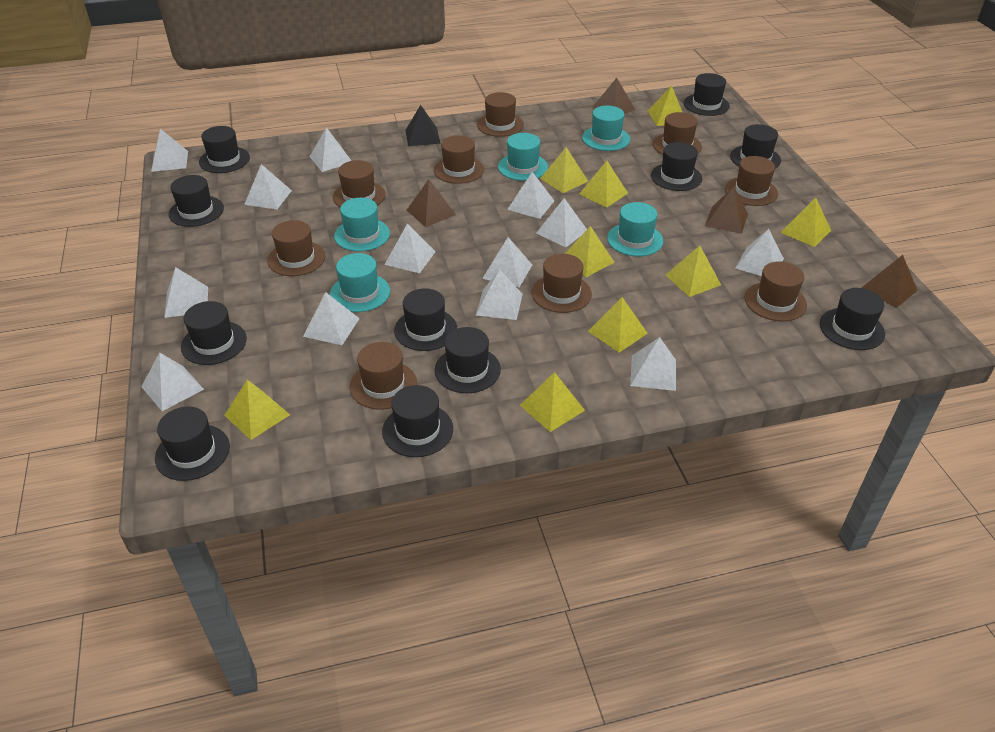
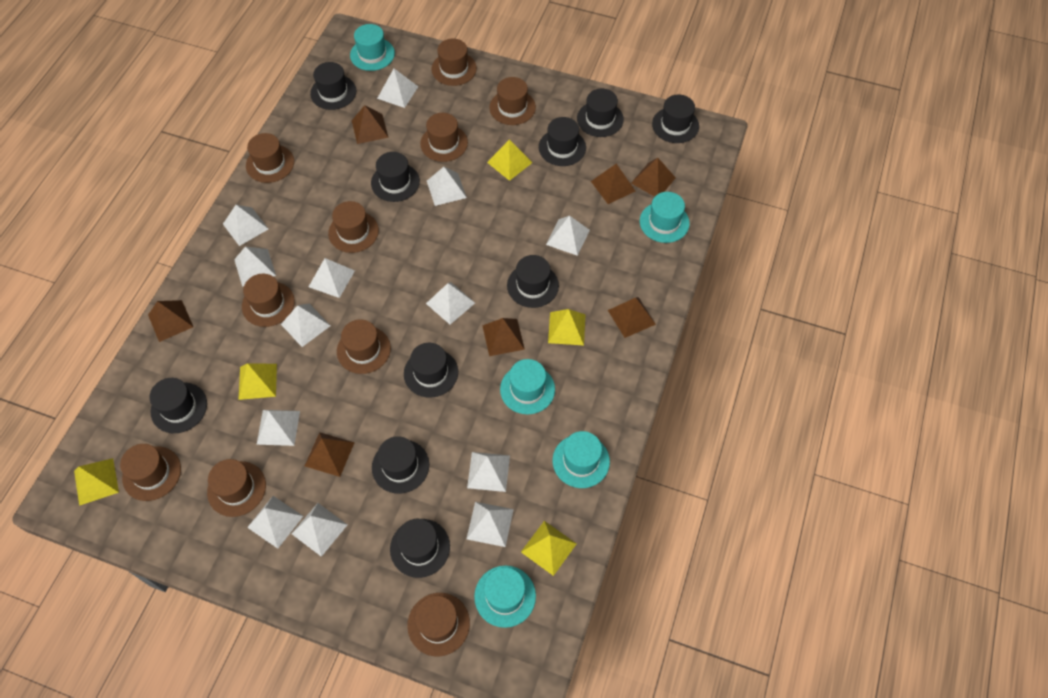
black hat: 11 -> 10
black pyramid: 1 -> 0
brown hat: 9 -> 10
brown pyramid: 4 -> 7
yellow pyramid: 9 -> 5

